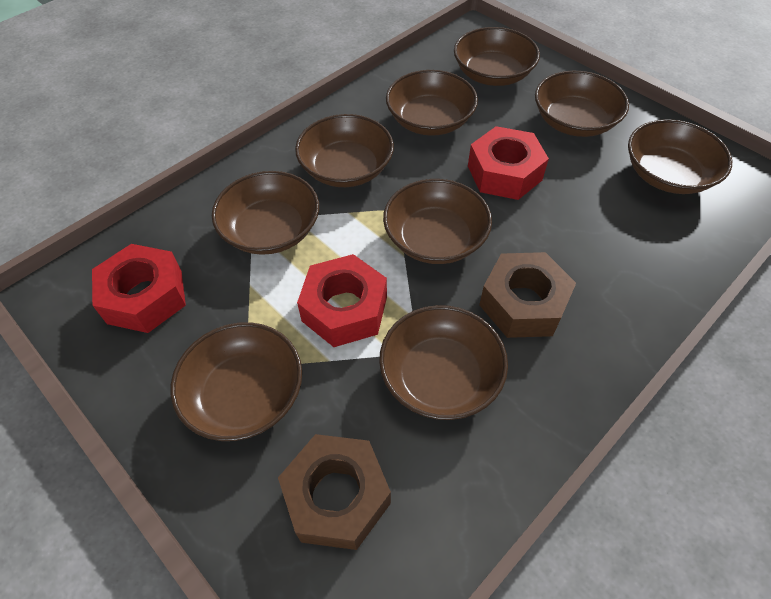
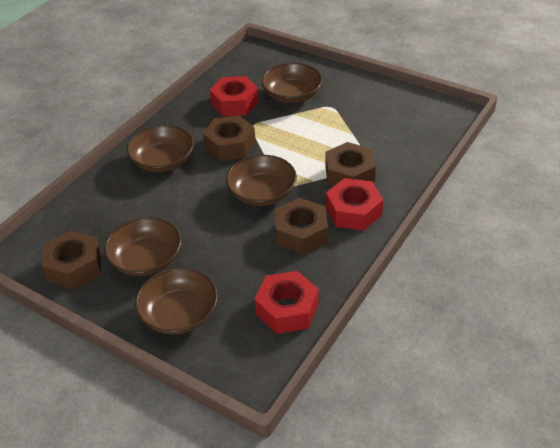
brown bowl: 9 -> 5
brown nut: 2 -> 4

